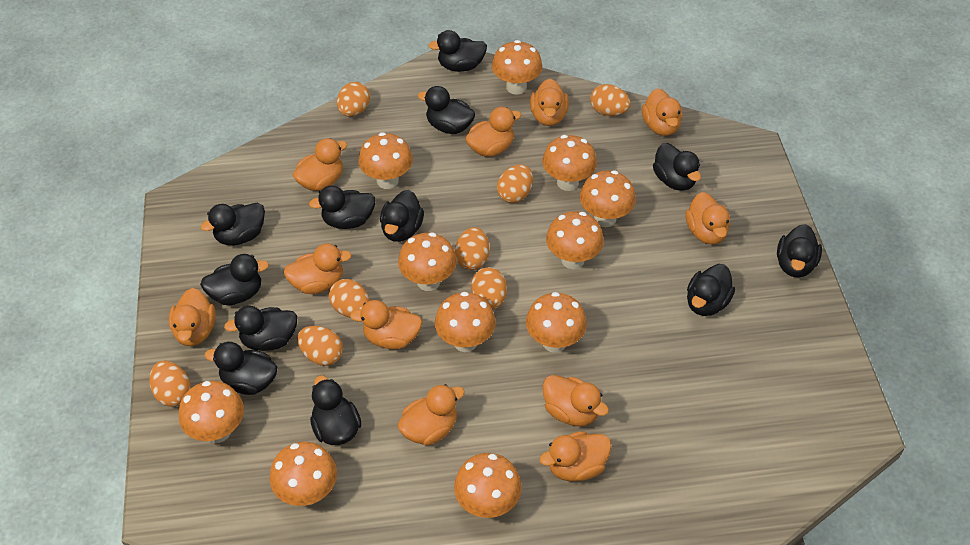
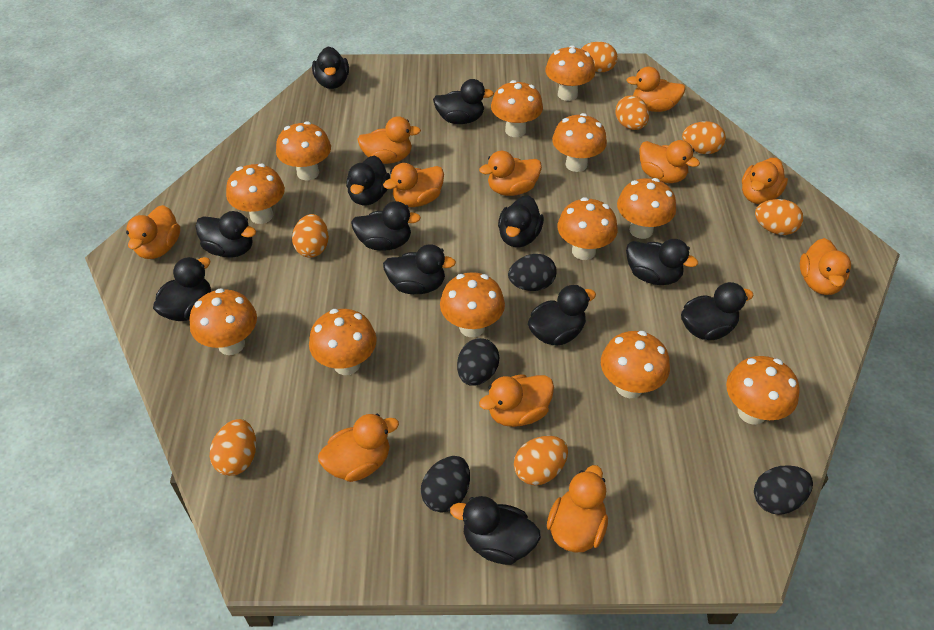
black egg: 0 -> 4
orange egg: 8 -> 7
orange mushroom: 11 -> 12

